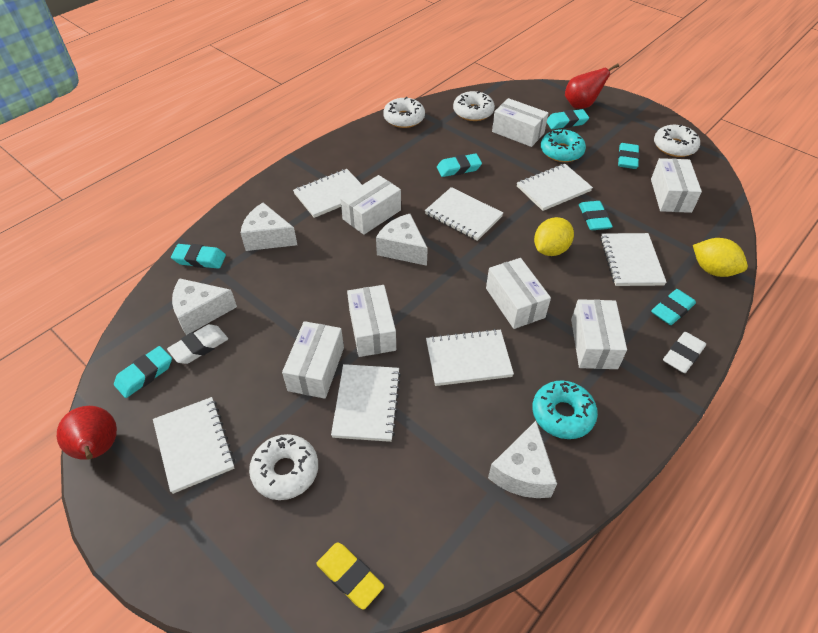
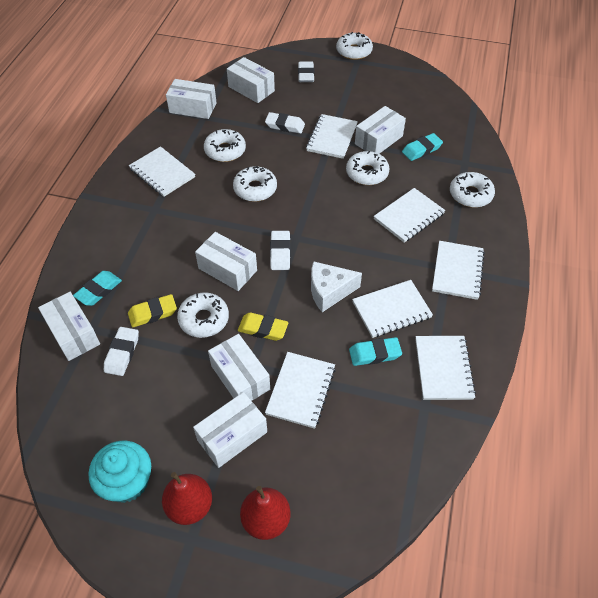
turquoise cupcake: 0 -> 1
turquoise donut: 2 -> 0
turquoise eraser: 7 -> 3
white cheese: 4 -> 1
white donut: 4 -> 6
white eraser: 2 -> 4
yellow eraser: 1 -> 2
yellow lemon: 2 -> 0

